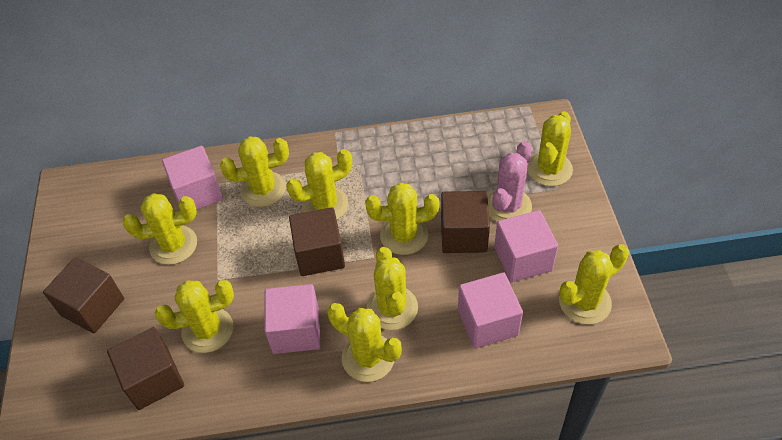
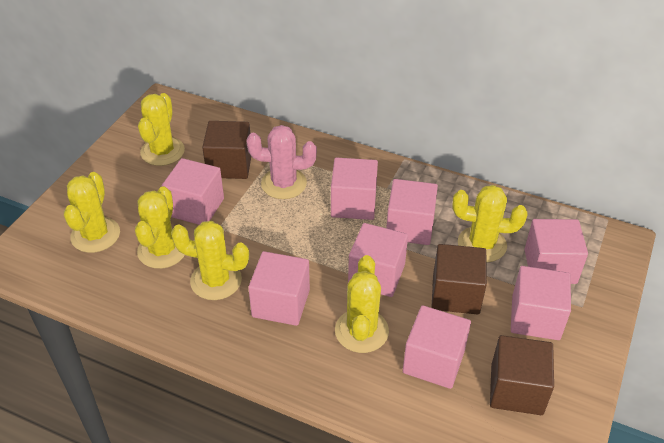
brown cube: 4 -> 3
pink cube: 4 -> 8
yellow cactus: 9 -> 6

